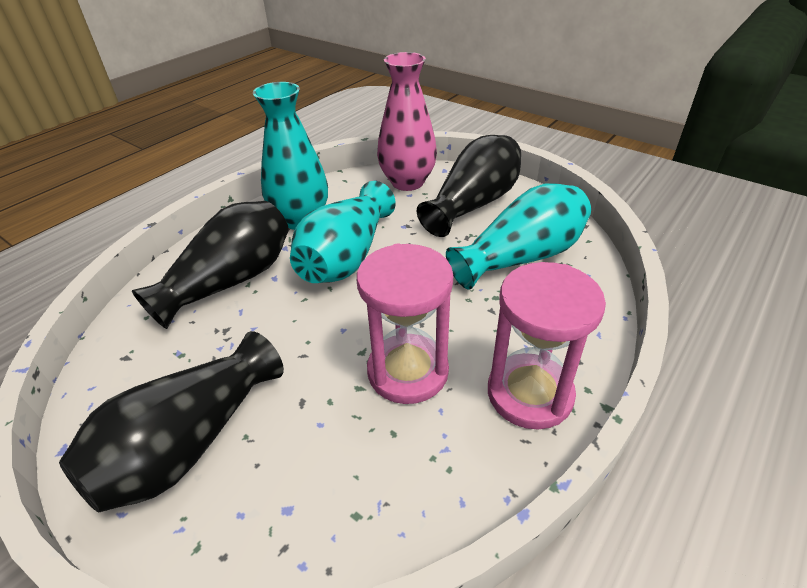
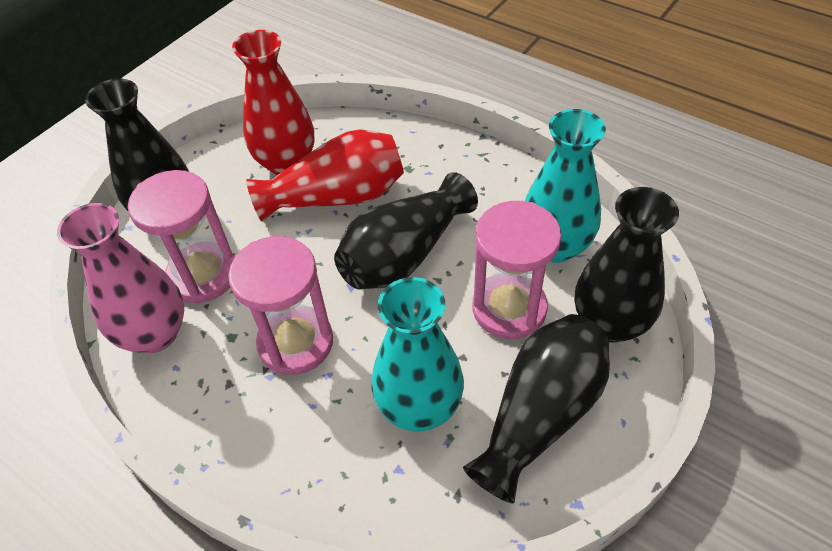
black vase: 3 -> 4
pink hourglass: 2 -> 3
red vase: 0 -> 2
turquoise vase: 3 -> 2

